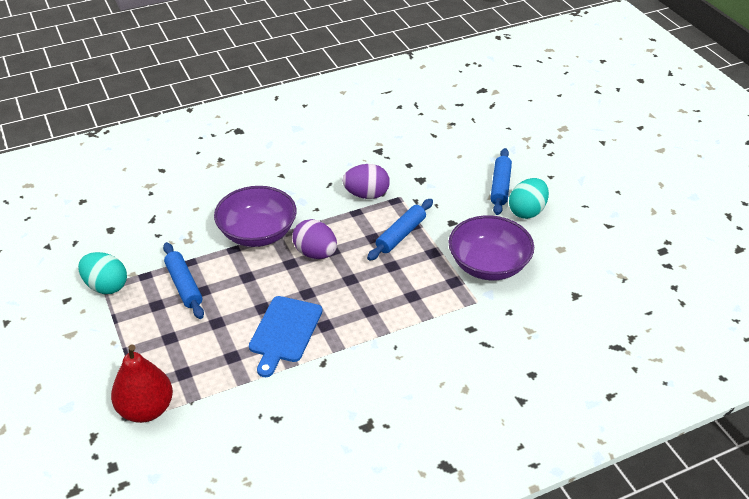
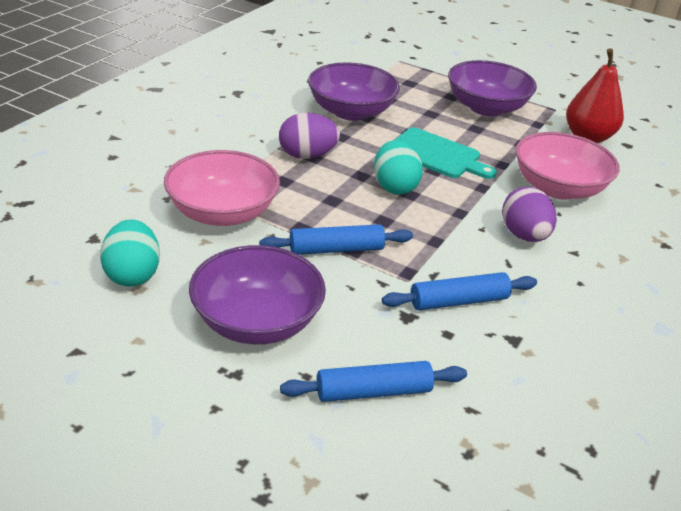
blue cutting board: 1 -> 0
pink bowl: 0 -> 2
purple bowl: 2 -> 3
turquoise cutting board: 0 -> 1

